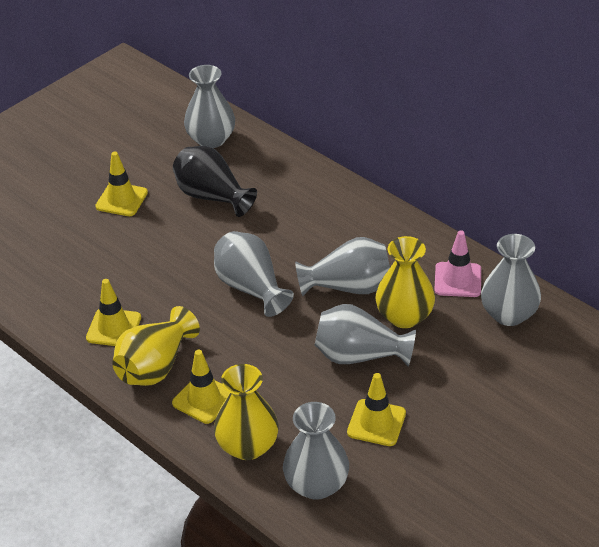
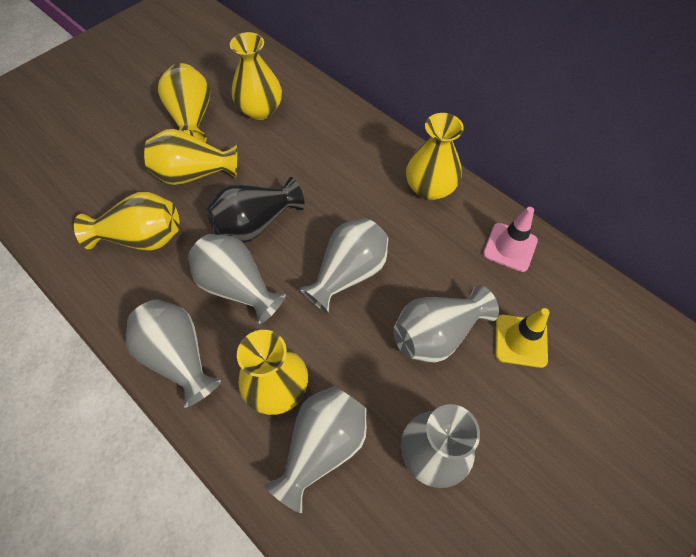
yellow traffic cone: 4 -> 1
yellow vase: 3 -> 6

